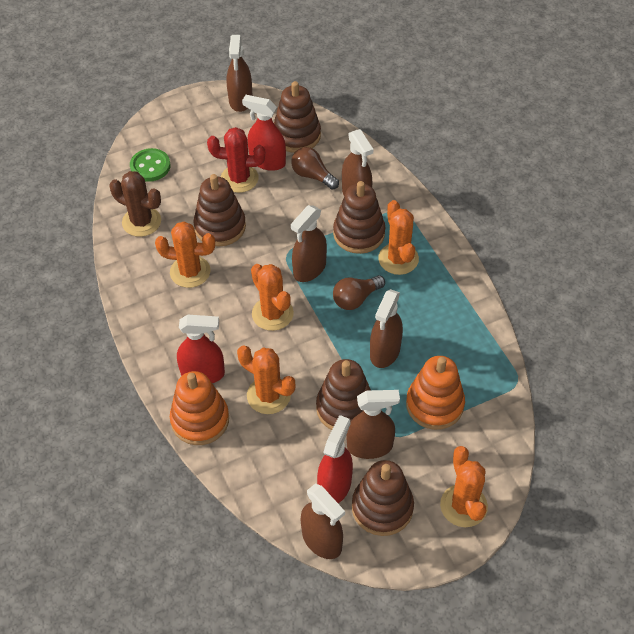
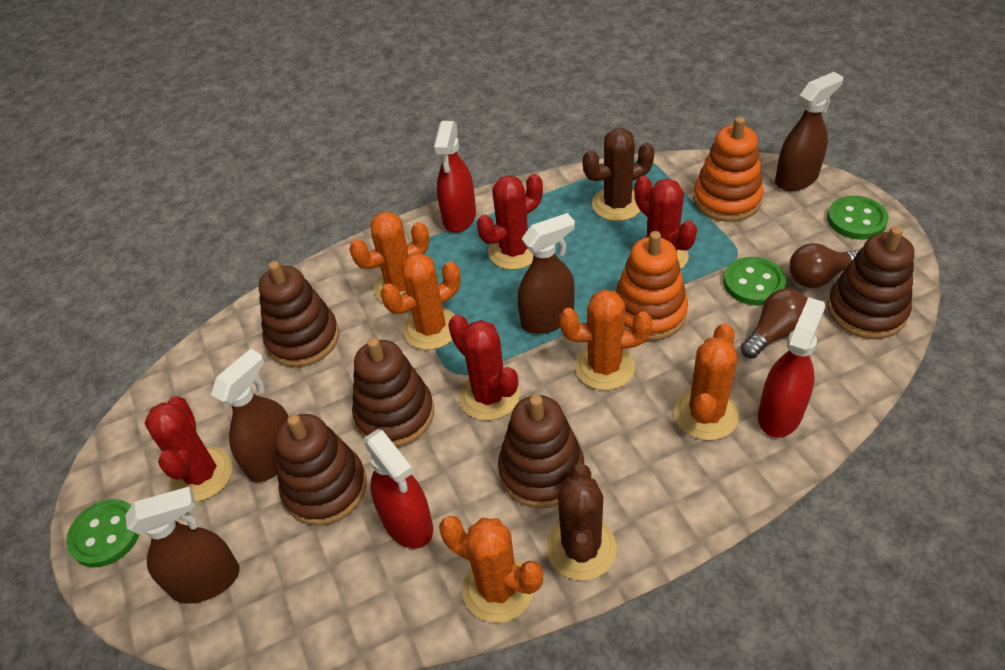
brown cactus: 1 -> 2
brown spray bottle: 6 -> 4
green button: 1 -> 3
red cactus: 1 -> 4

